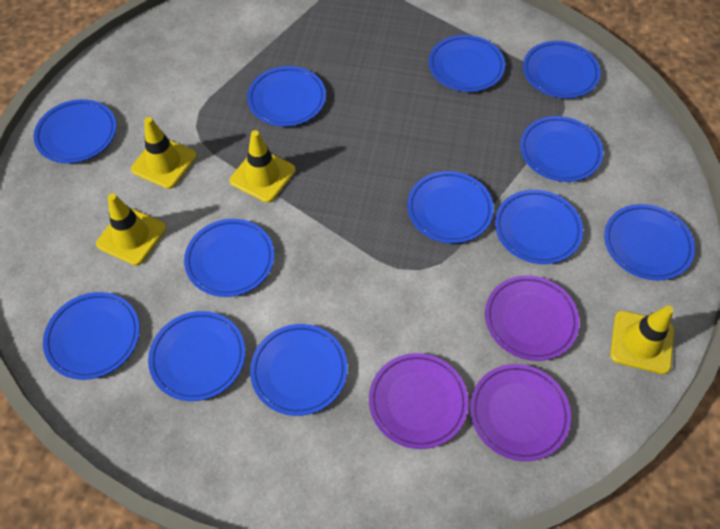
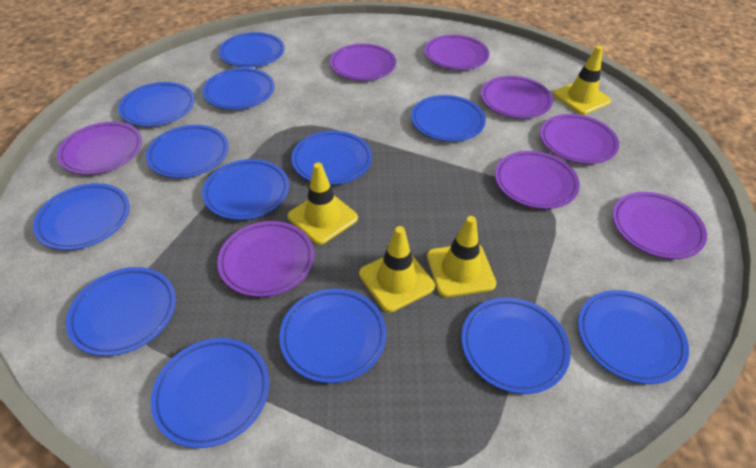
blue plate: 12 -> 13
purple plate: 3 -> 8

